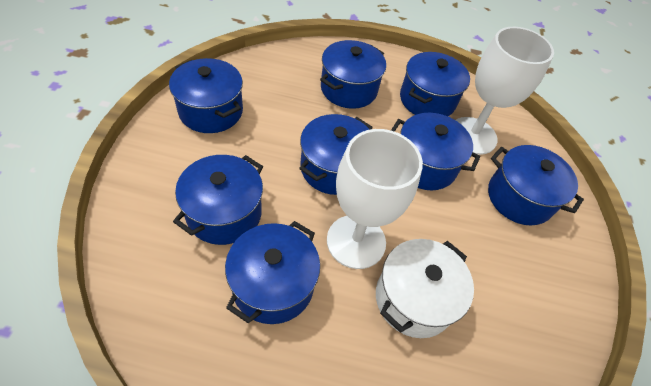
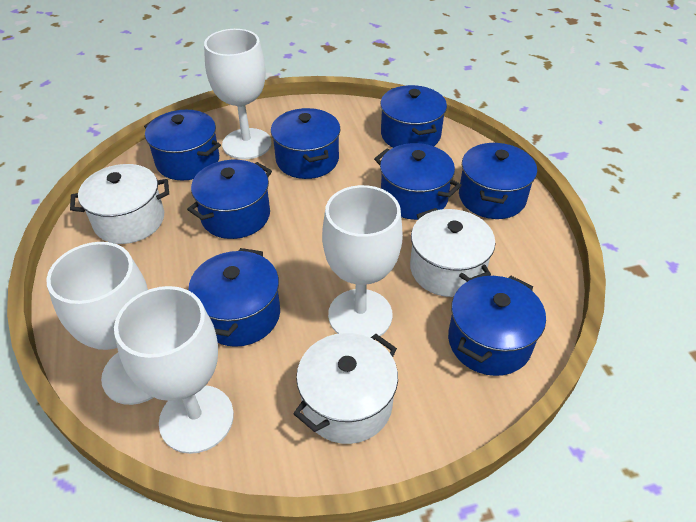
white goblet: 2 -> 4
white pot: 1 -> 3

